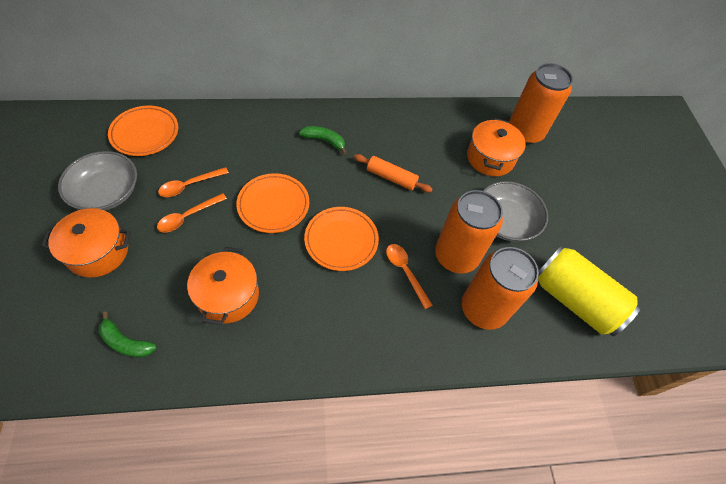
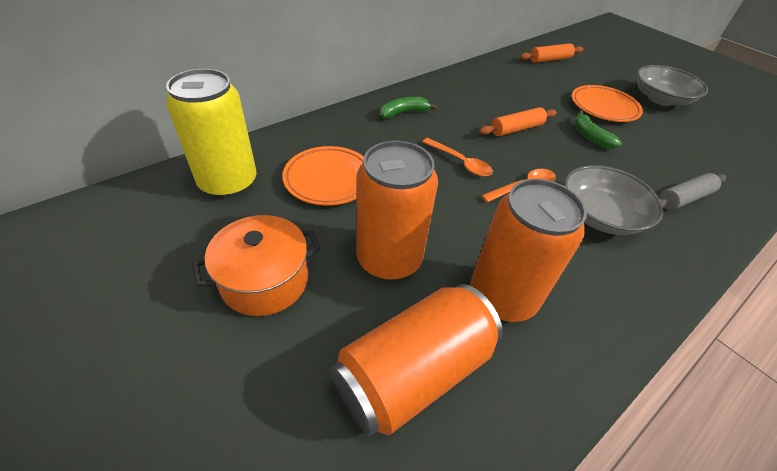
grey rolling pin: 0 -> 1
orange plate: 3 -> 2
orange pot: 3 -> 1
orange rolling pin: 1 -> 2
orange spoon: 3 -> 2

